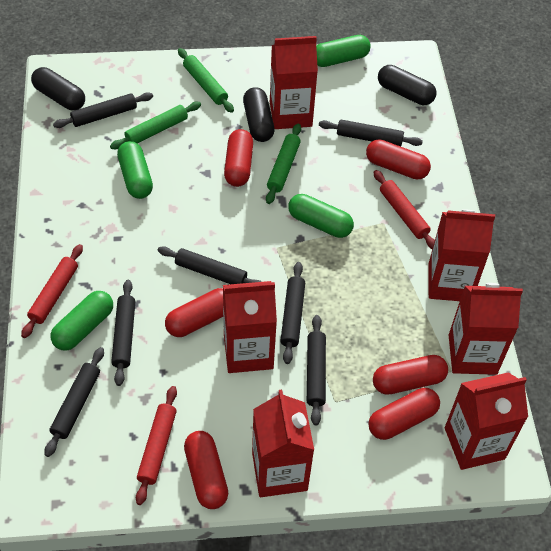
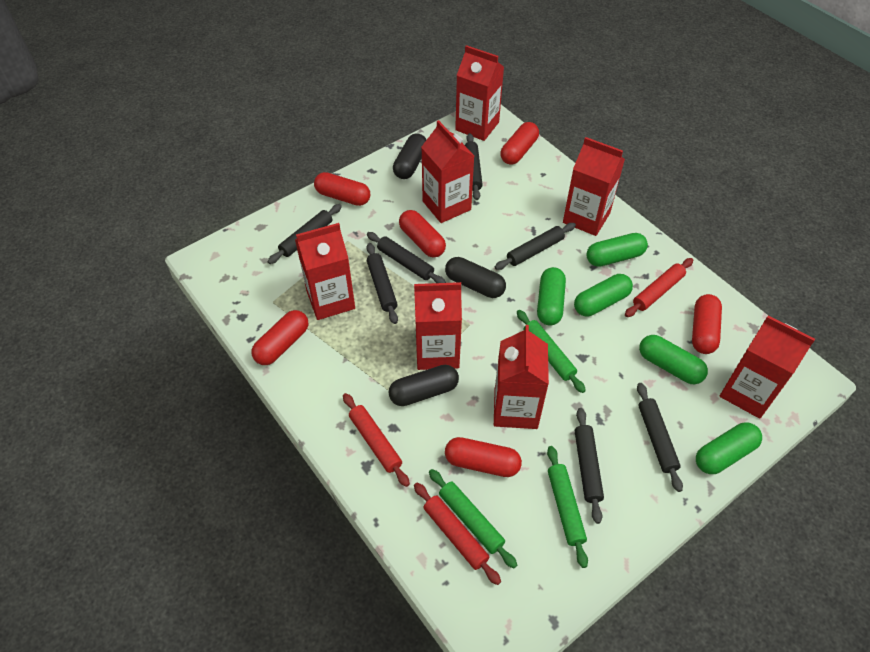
green capsule: 4 -> 5
red carton: 6 -> 7

